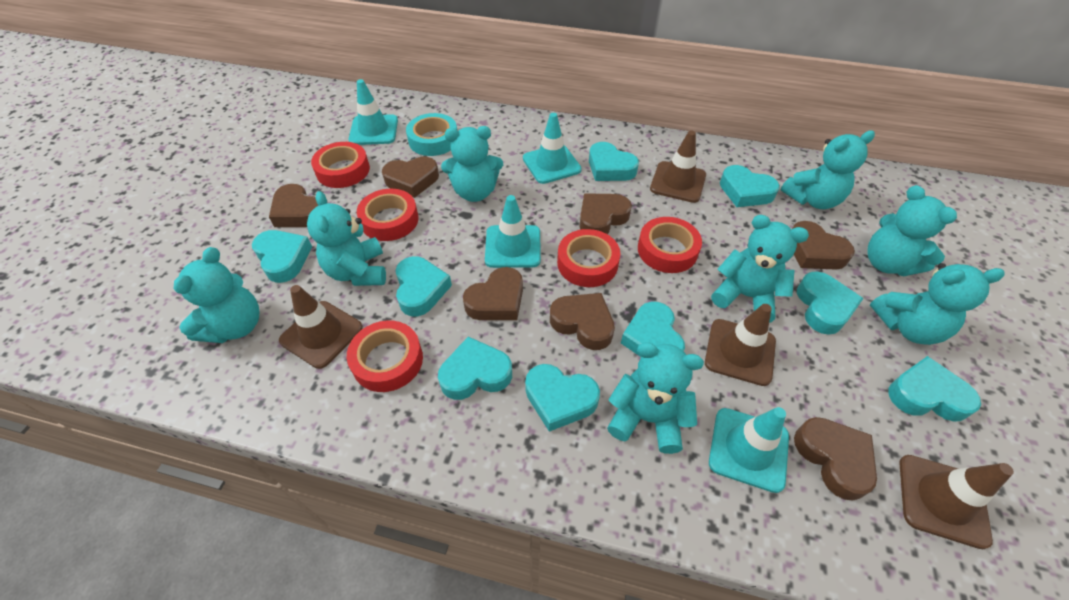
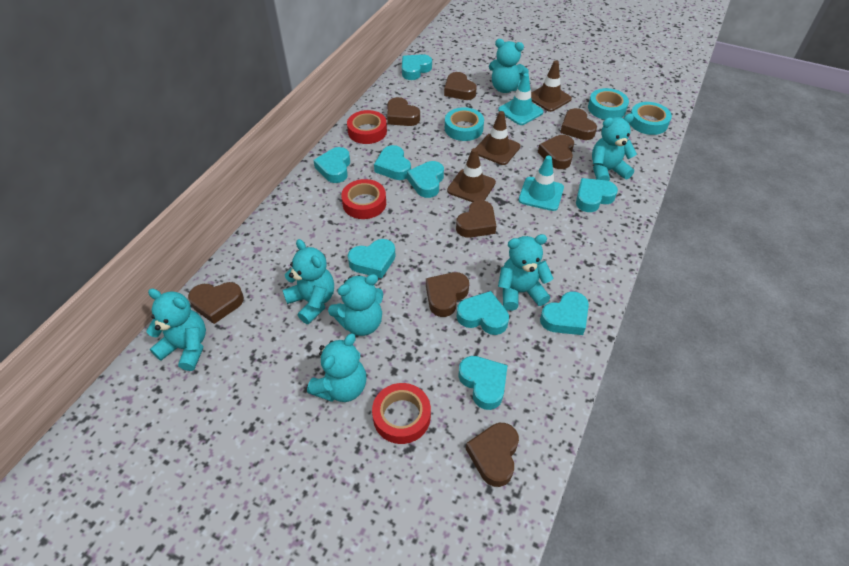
brown heart: 7 -> 8
brown traffic cone: 4 -> 3
red tape: 5 -> 3
turquoise tape: 1 -> 3
turquoise teddy bear: 8 -> 7
turquoise traffic cone: 4 -> 2

